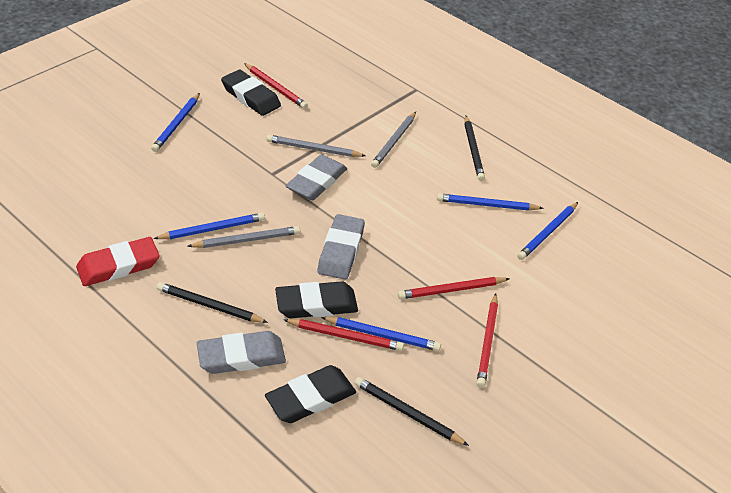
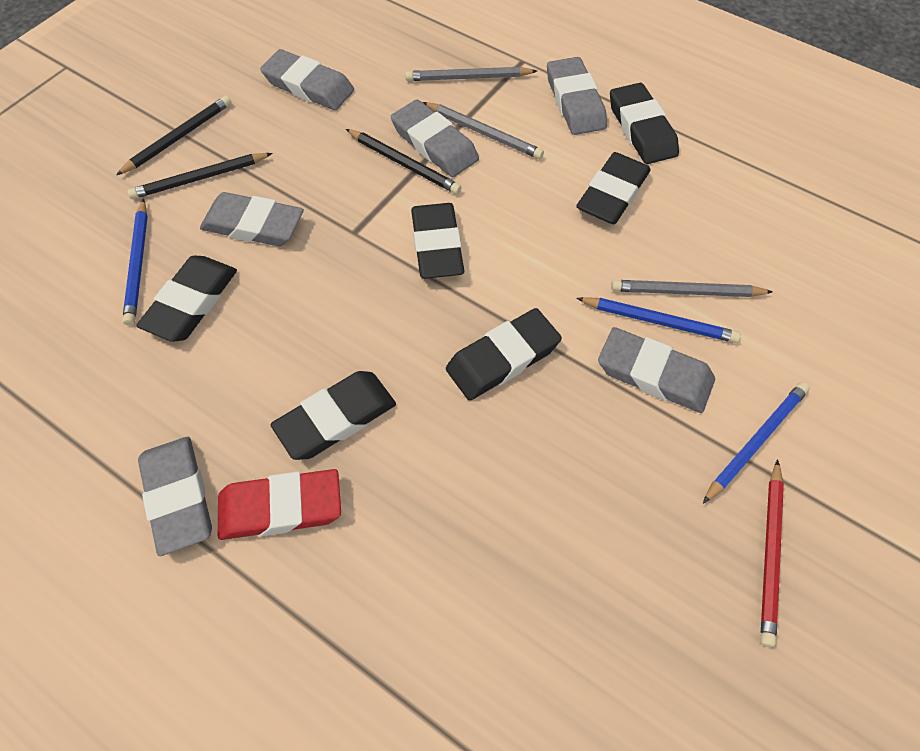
black eraser: 3 -> 6
blue pencil: 5 -> 3
grey eraser: 3 -> 6
red pencil: 4 -> 1

